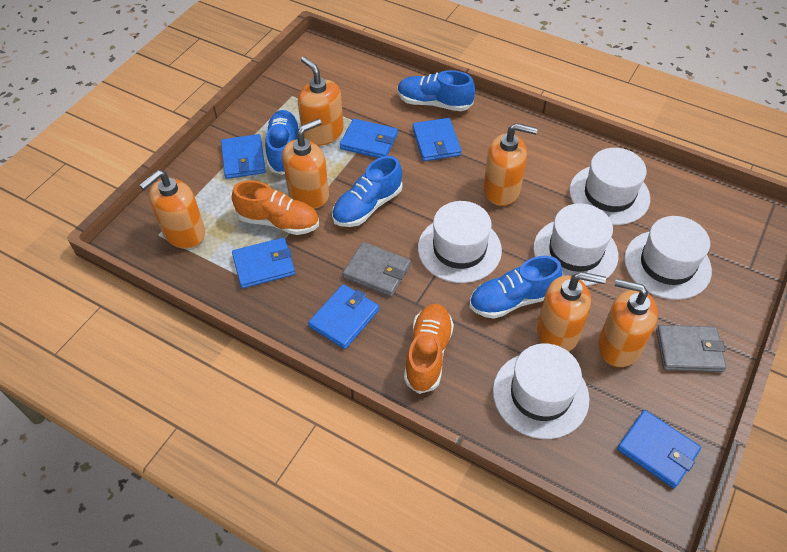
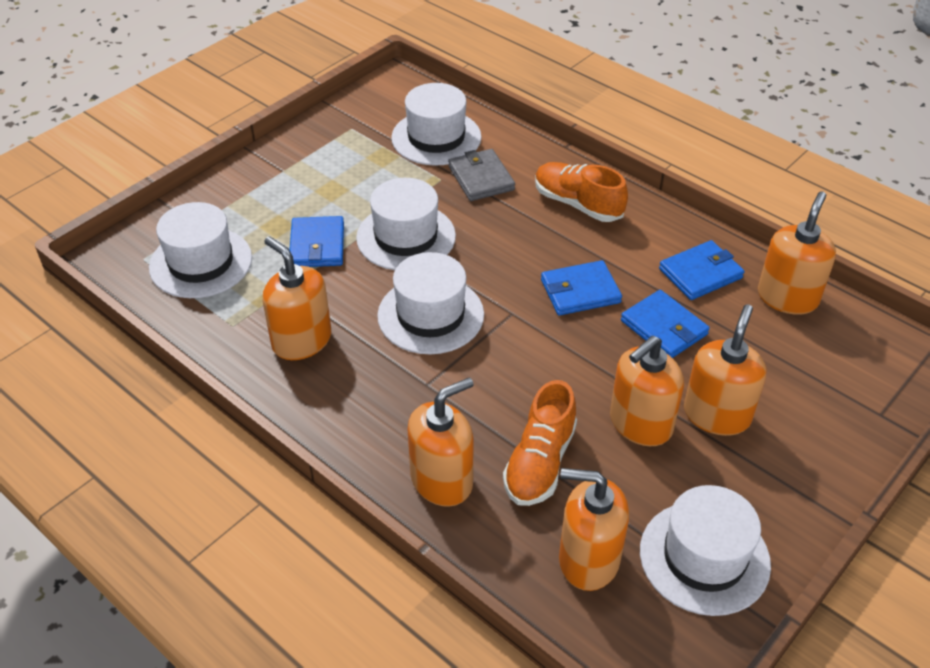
blue shoe: 4 -> 0
blue wallet: 6 -> 4
grey wallet: 2 -> 1

